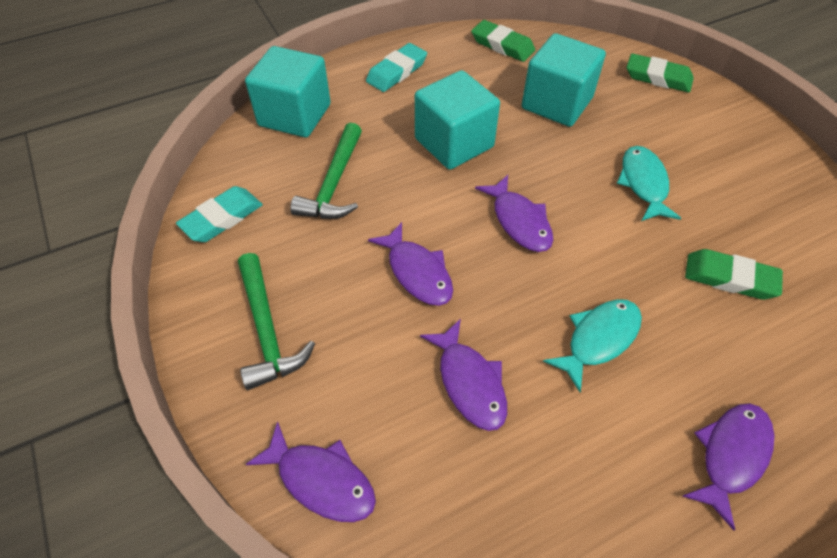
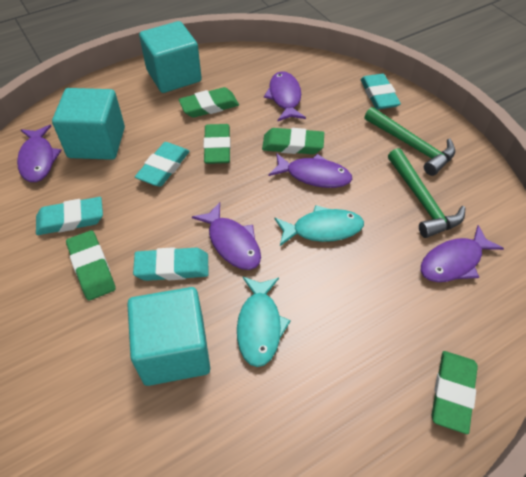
green eraser: 3 -> 5
turquoise eraser: 2 -> 4

